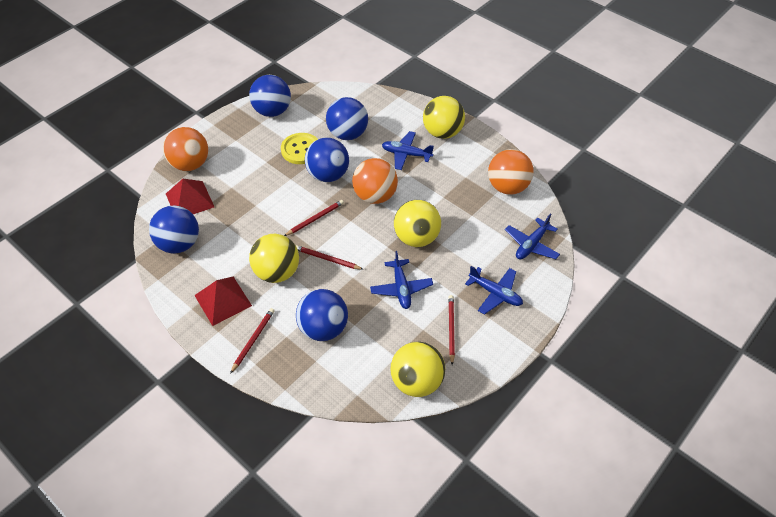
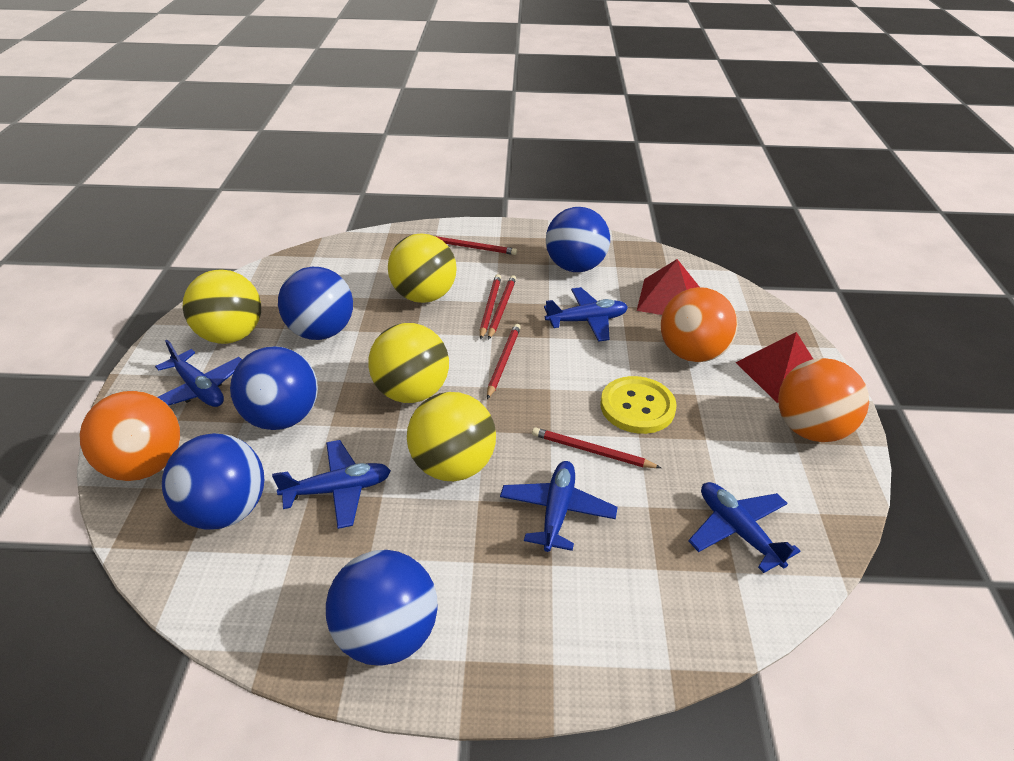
blue plane: 4 -> 5
red pencil: 4 -> 5

